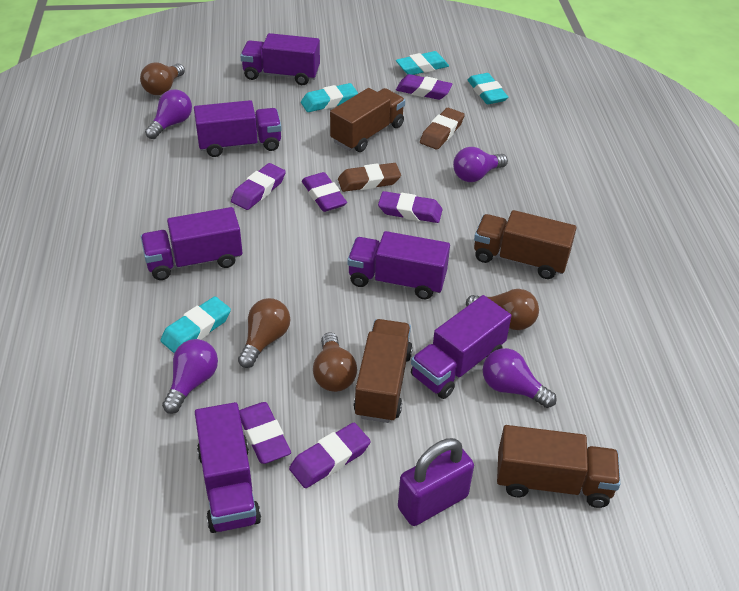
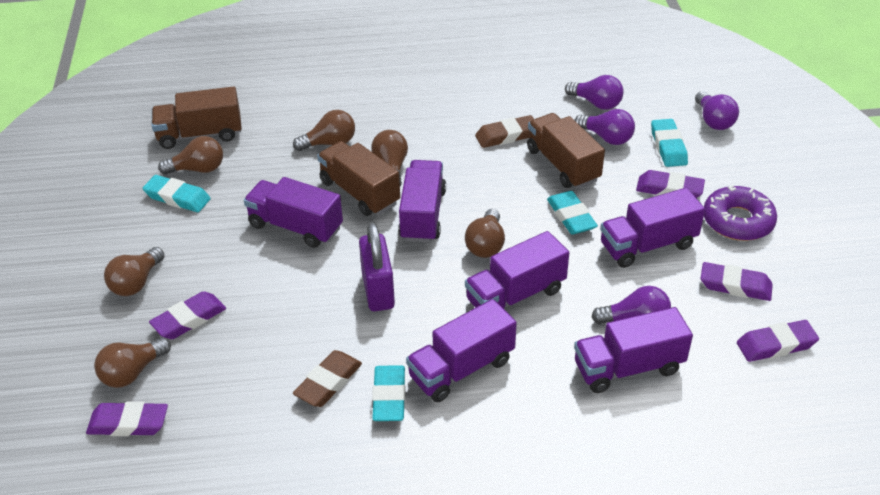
brown light bulb: 4 -> 6
brown truck: 4 -> 3
purple donut: 0 -> 1
purple eraser: 6 -> 5

